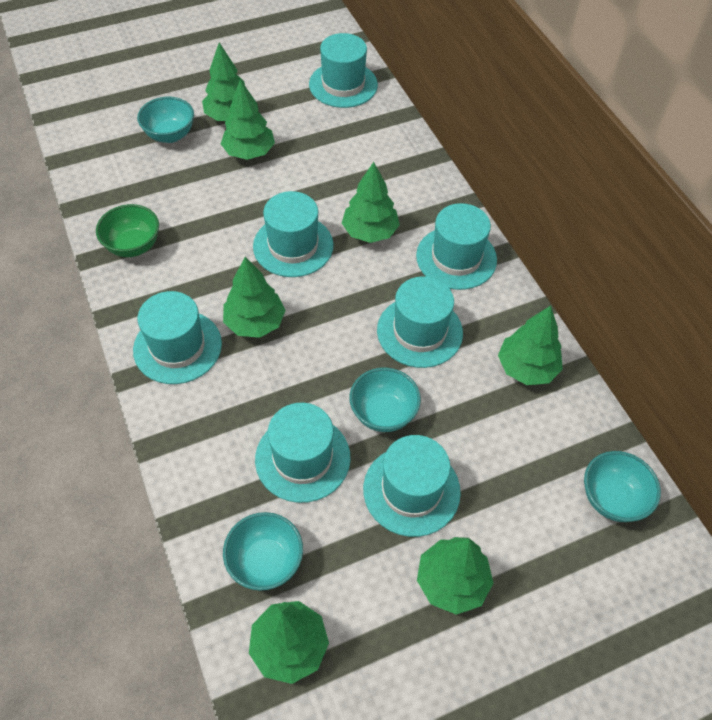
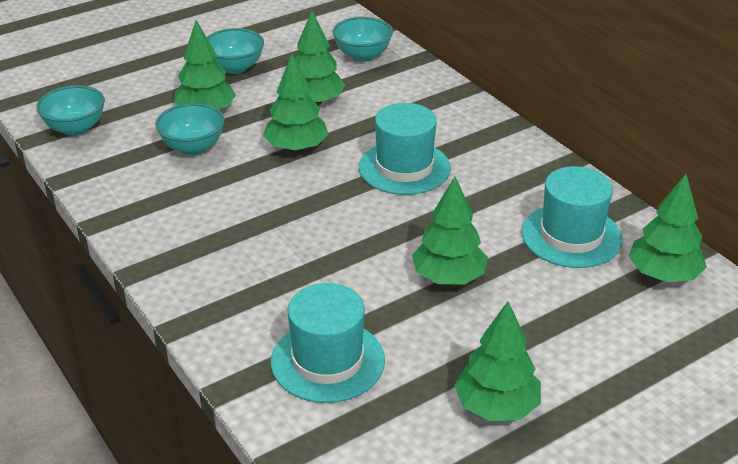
green bowl: 1 -> 0
green tree: 7 -> 6
turquoise hat: 7 -> 3

